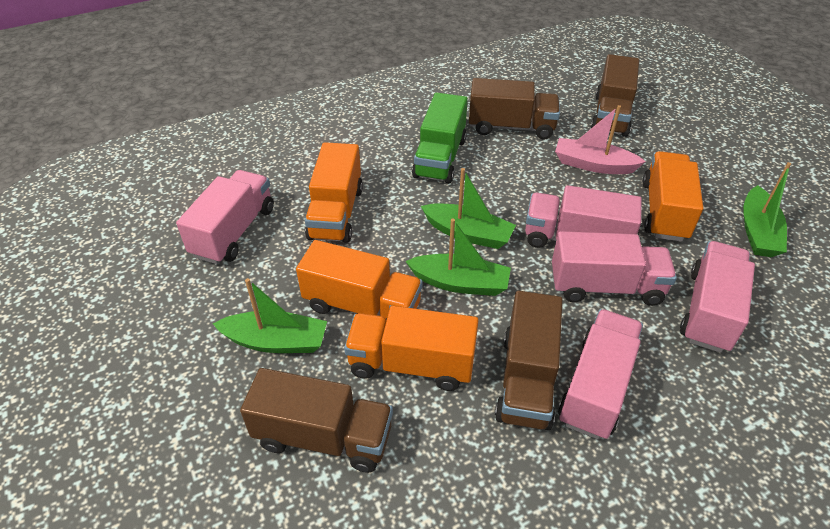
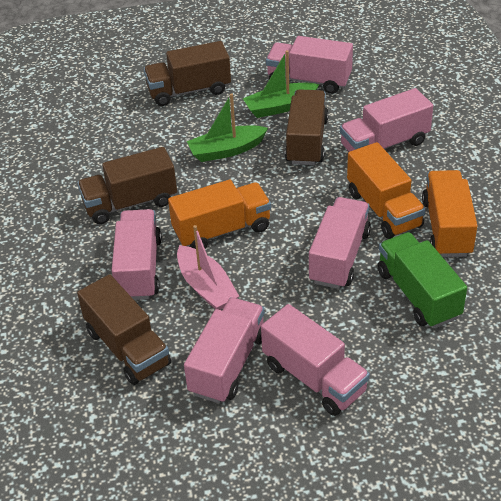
green boat: 4 -> 2
orange truck: 4 -> 3
pink truck: 5 -> 6

